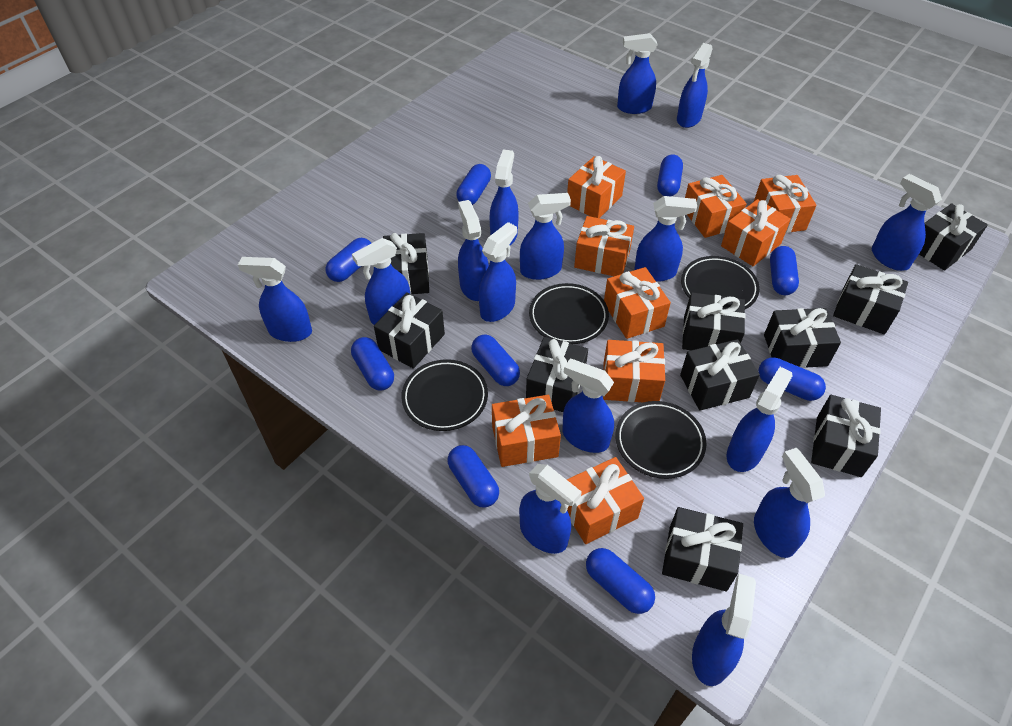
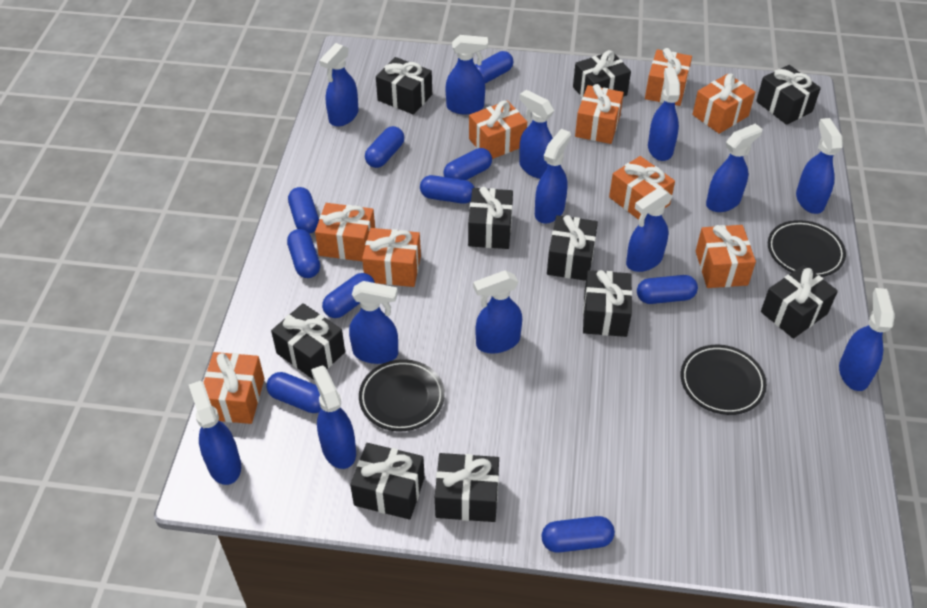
black plate: 4 -> 3
blue capsule: 9 -> 10
blue spray bottle: 15 -> 13

